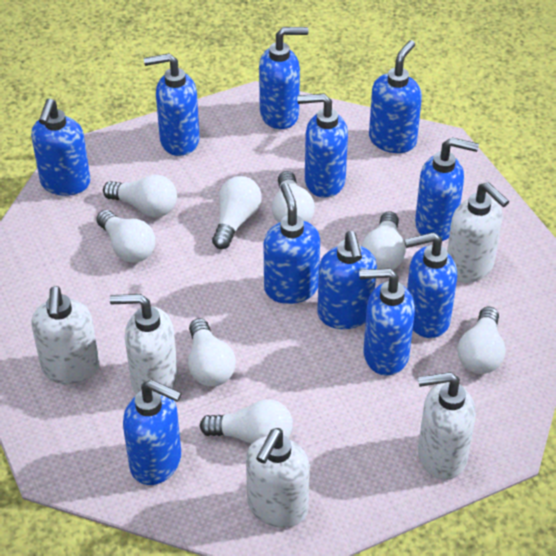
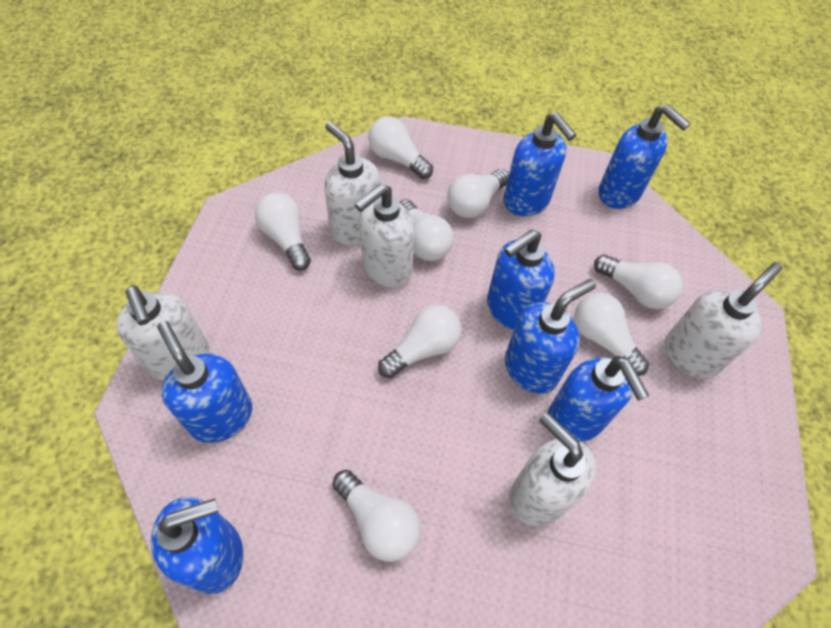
blue soap dispenser: 11 -> 7

